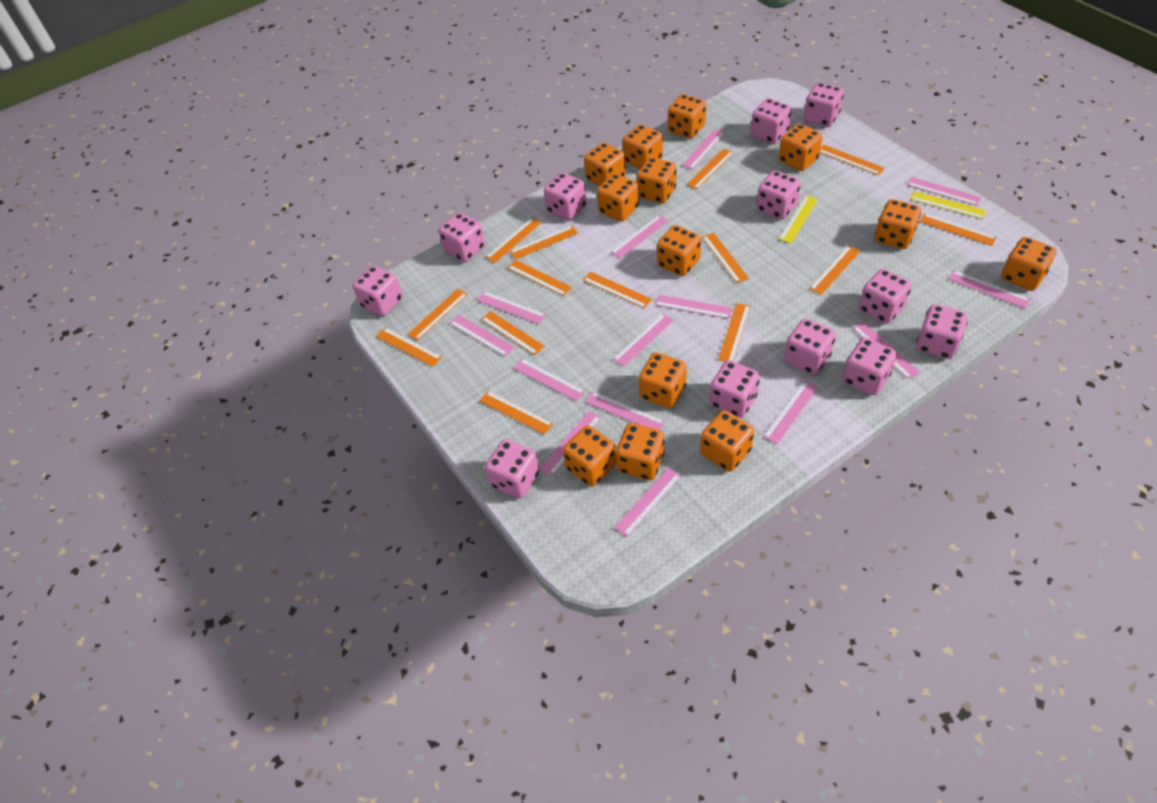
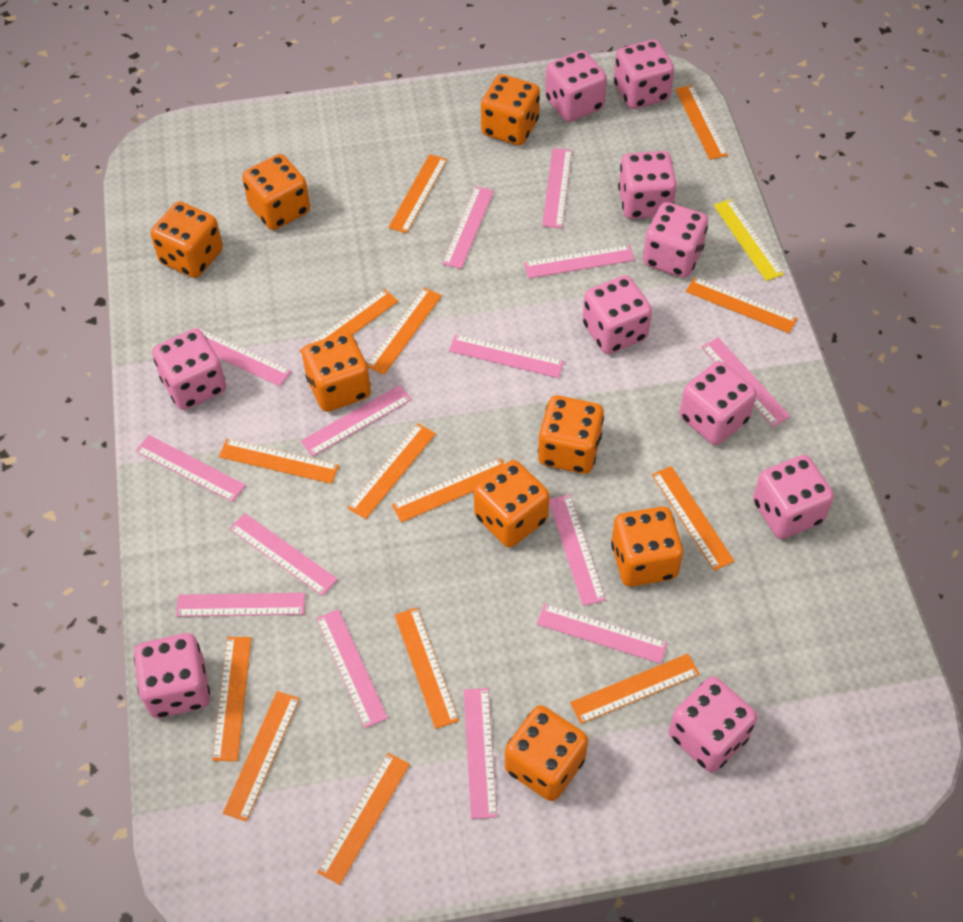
orange dice: 13 -> 8
pink dice: 12 -> 10
yellow ruler: 2 -> 1

